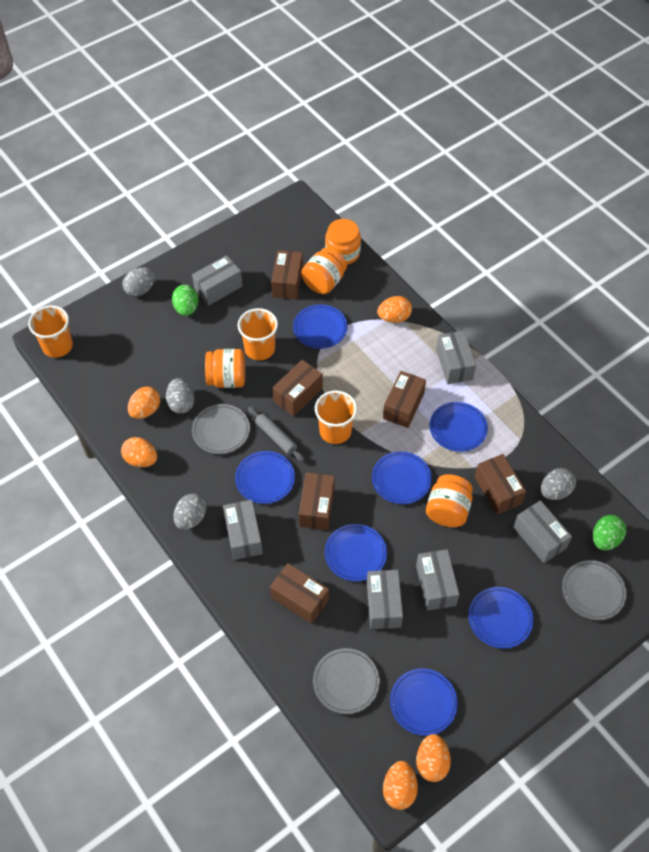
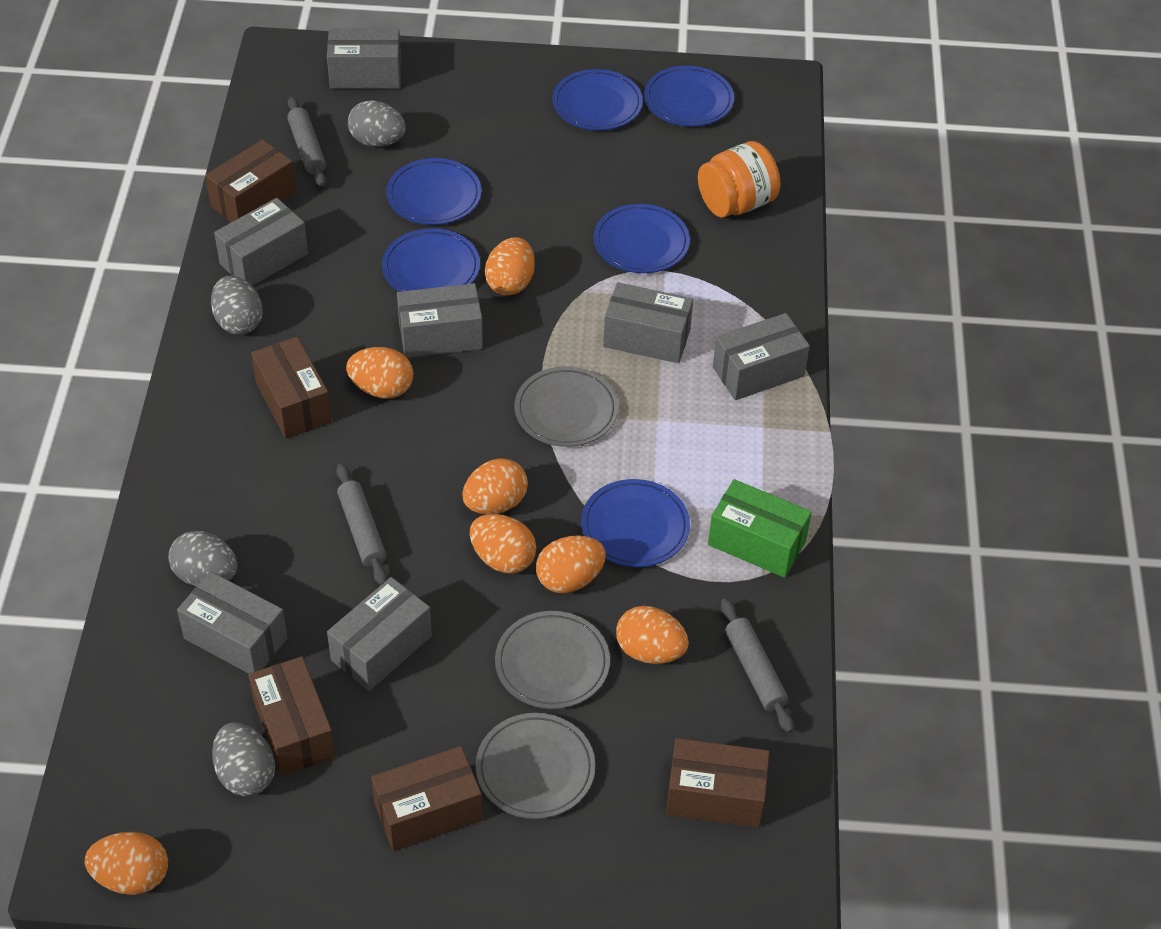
blue plate: 7 -> 6
brown box: 6 -> 5
green box: 0 -> 1
green egg: 2 -> 0
grey box: 6 -> 7
grey rolling pin: 1 -> 3
orange cup: 3 -> 0
orange egg: 5 -> 7
orange jar: 4 -> 1

